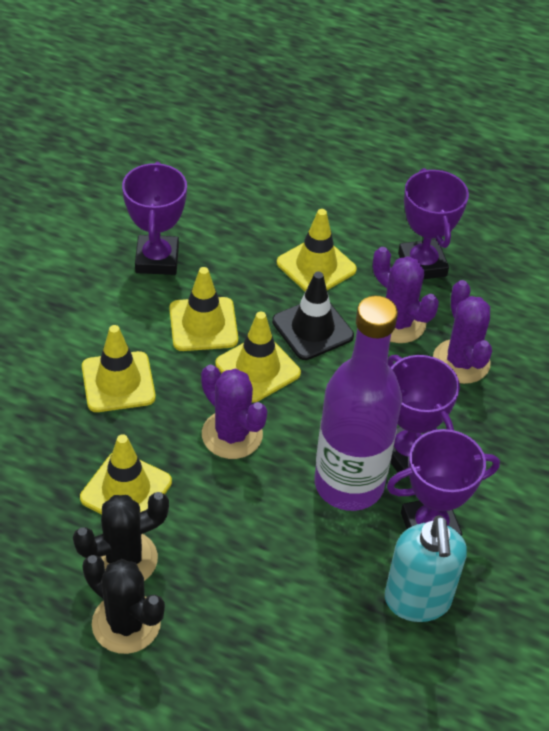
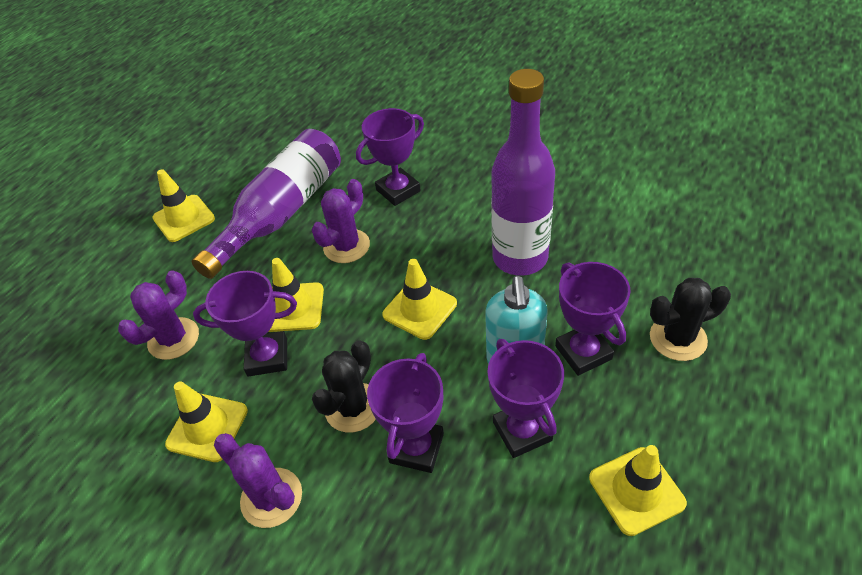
black traffic cone: 1 -> 0
purple bottle: 1 -> 2
purple trophy: 4 -> 5

